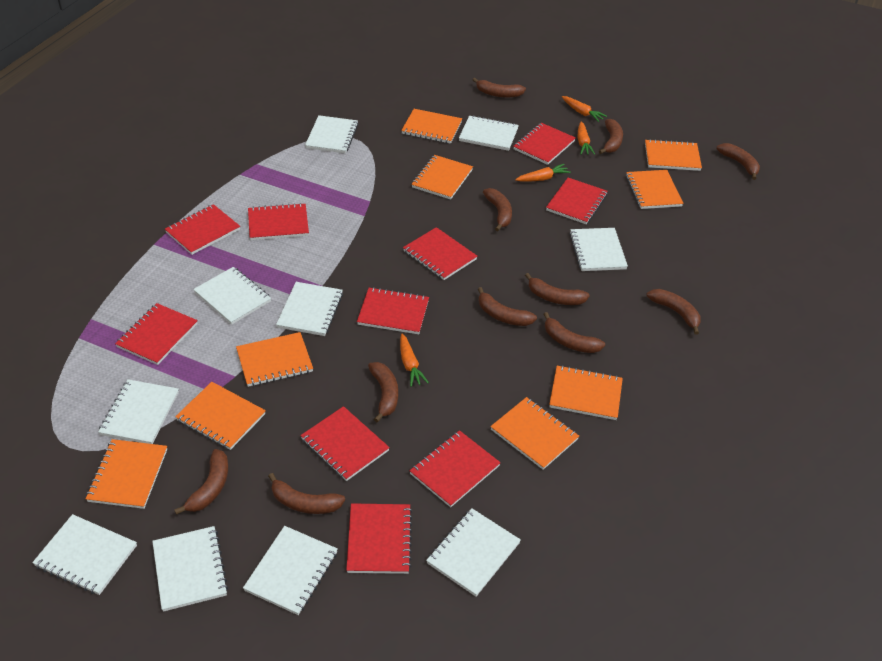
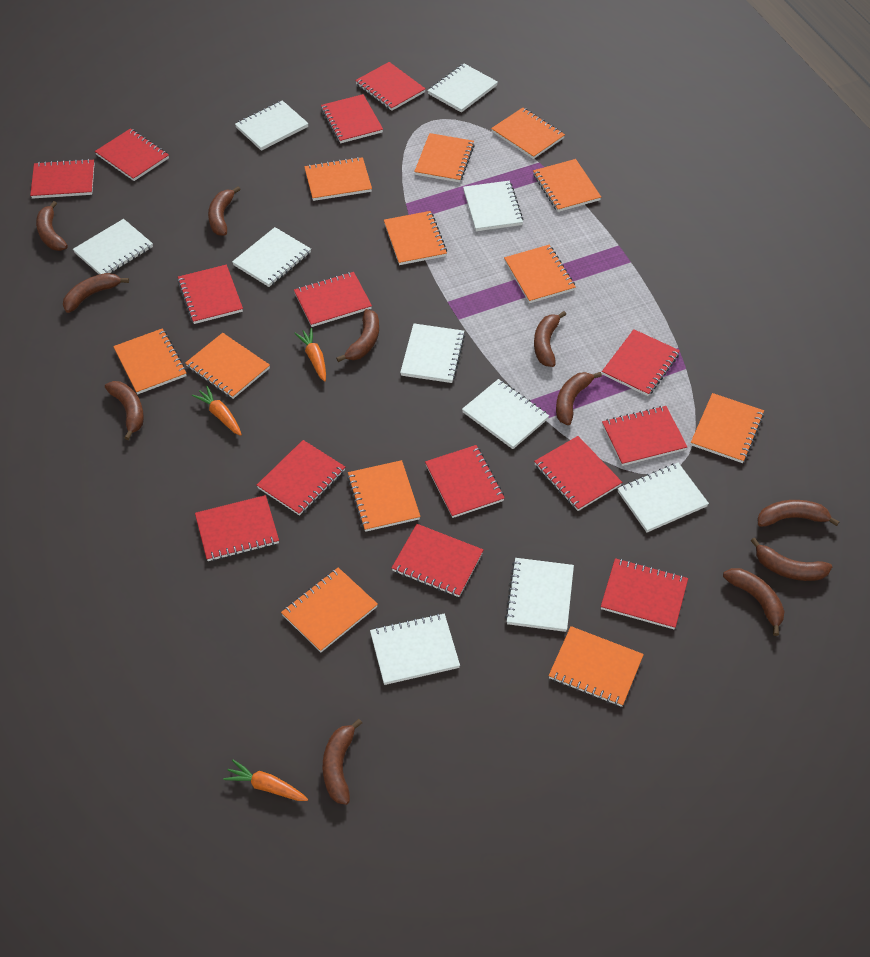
orange carrot: 4 -> 3
orange notebook: 9 -> 12
red notebook: 10 -> 14

